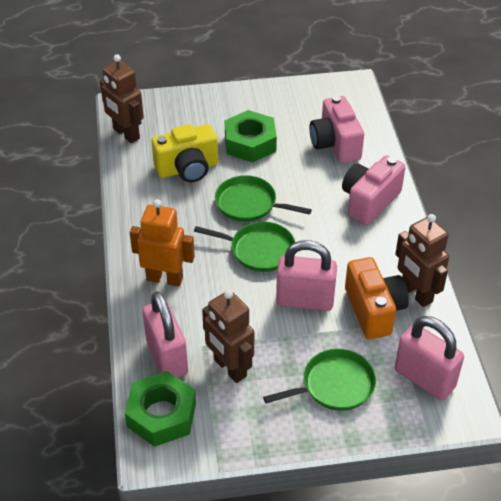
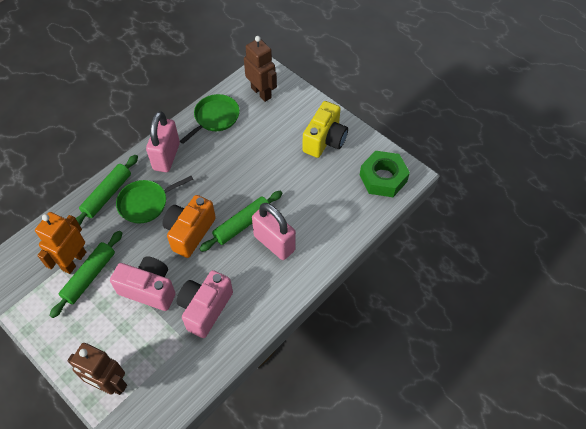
brown robot: 3 -> 2
green nut: 2 -> 1
green pan: 3 -> 2
green rolling pin: 0 -> 3
pink padlock: 3 -> 2

